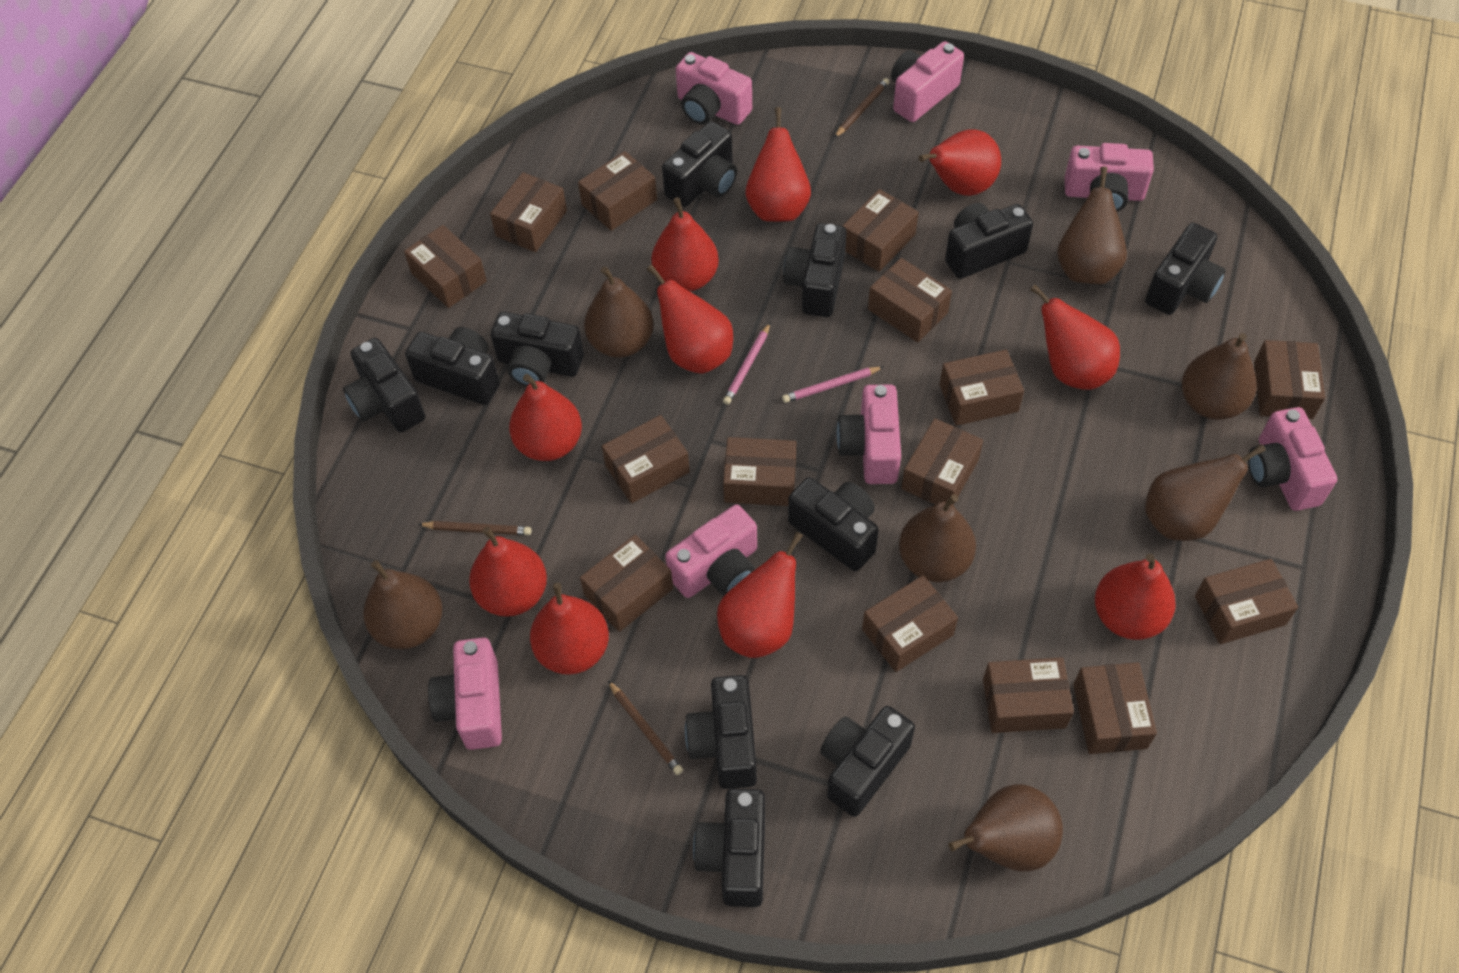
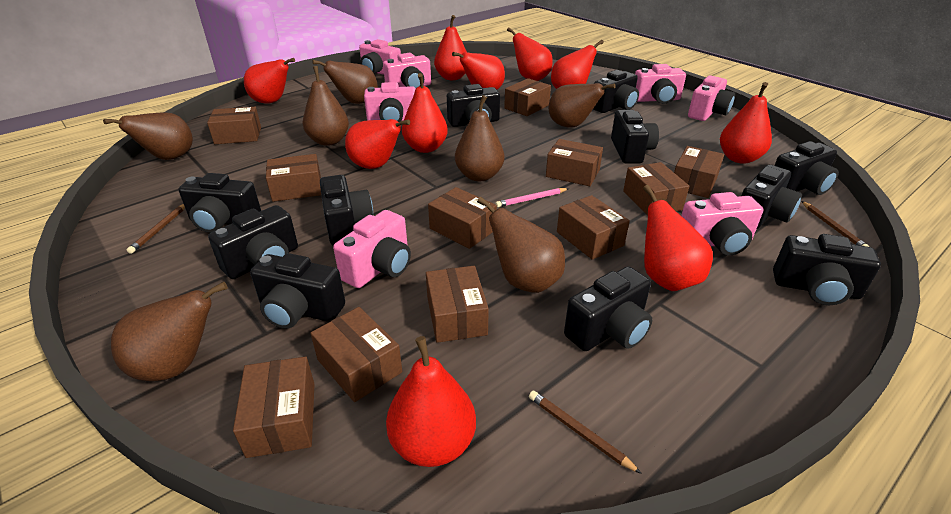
brown box: 15 -> 11
pink pencil: 2 -> 1

